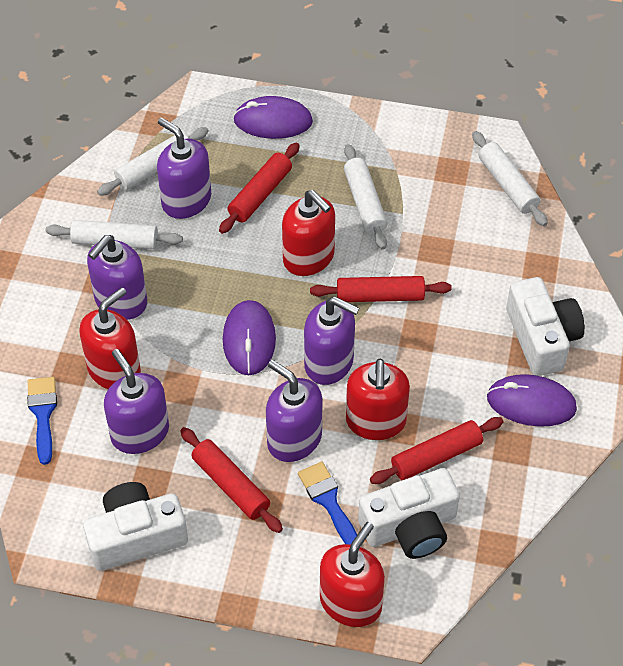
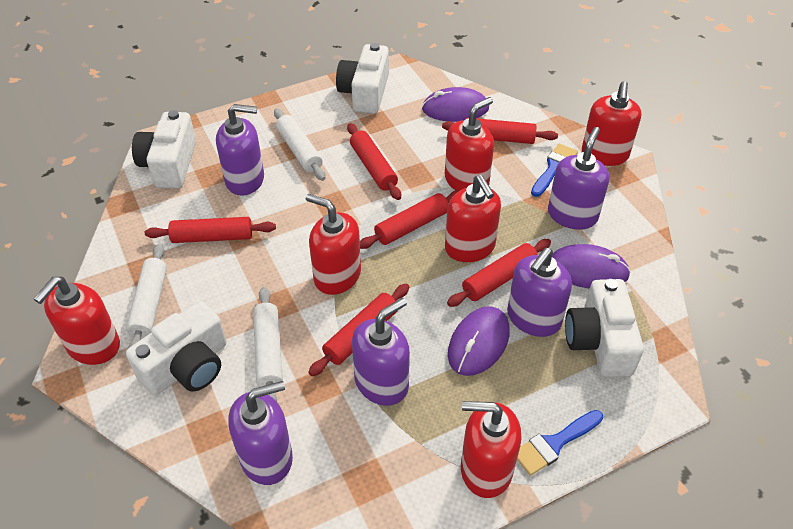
red rolling pin: 4 -> 6
red soap dispenser: 4 -> 6
white camera: 3 -> 4
white rolling pin: 4 -> 3

